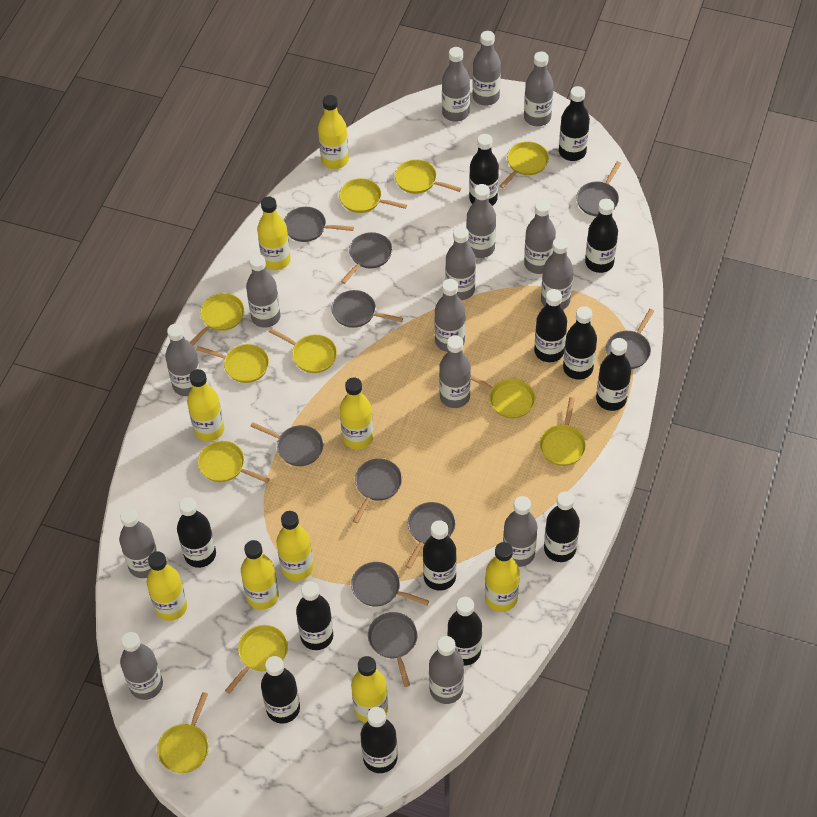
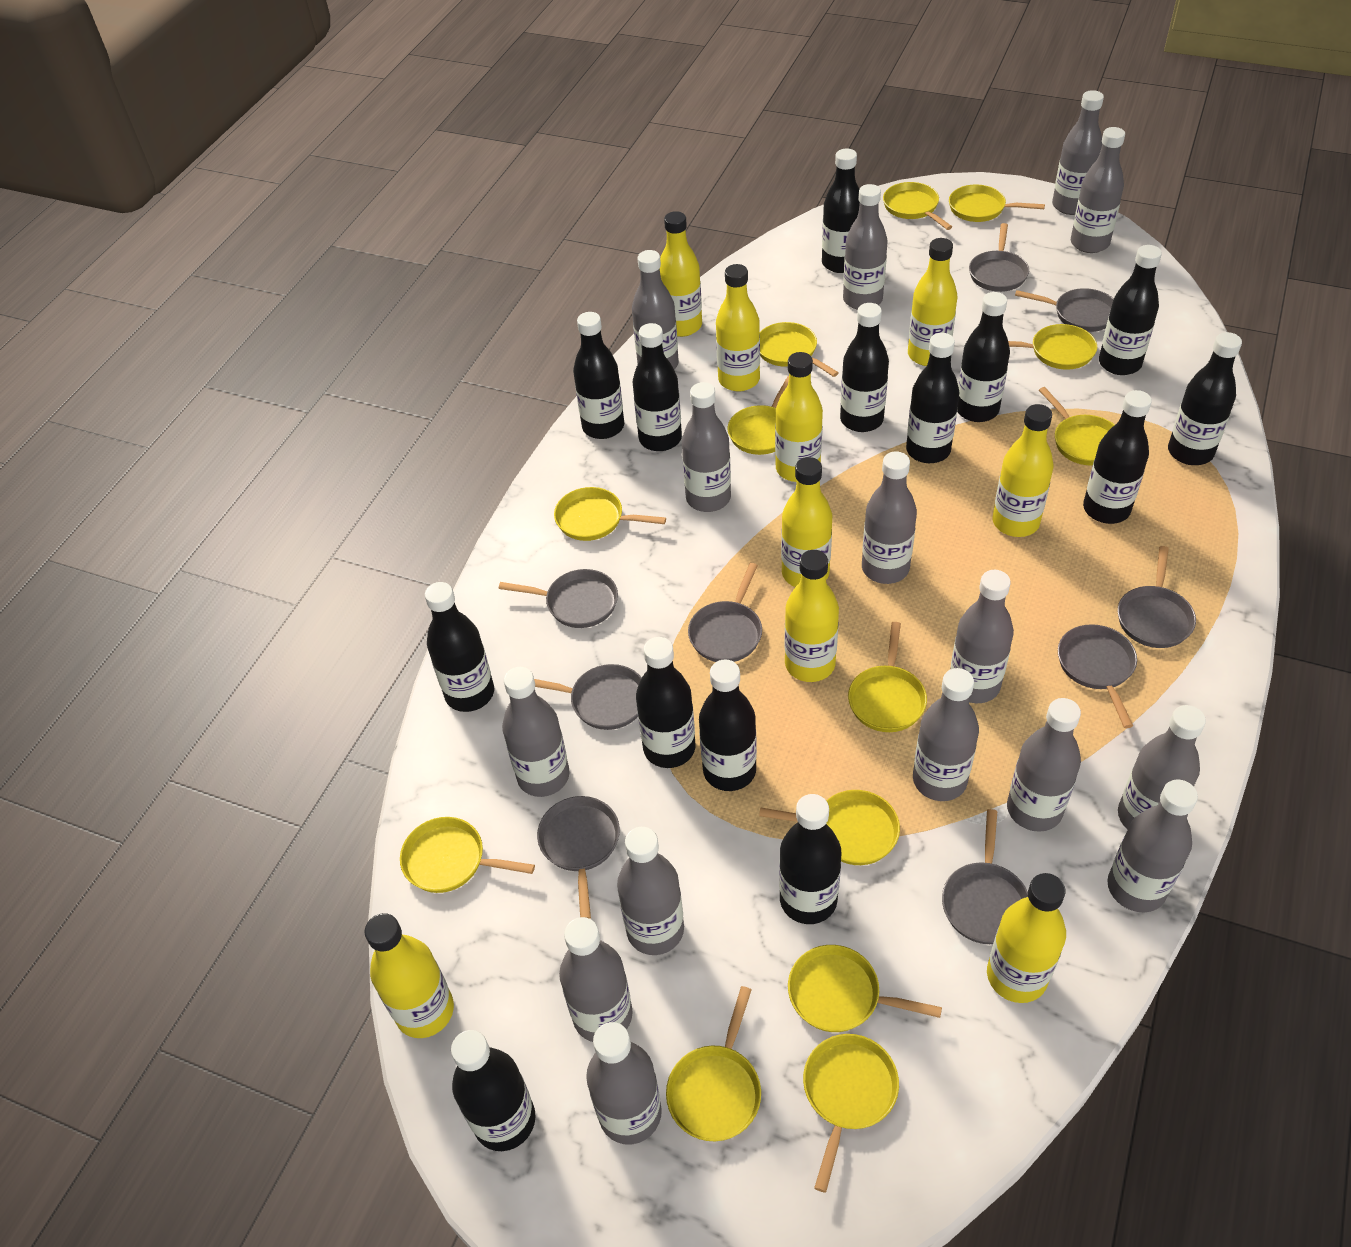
black bottle: 13 -> 14
grey pan: 10 -> 9
yellow pan: 11 -> 13

